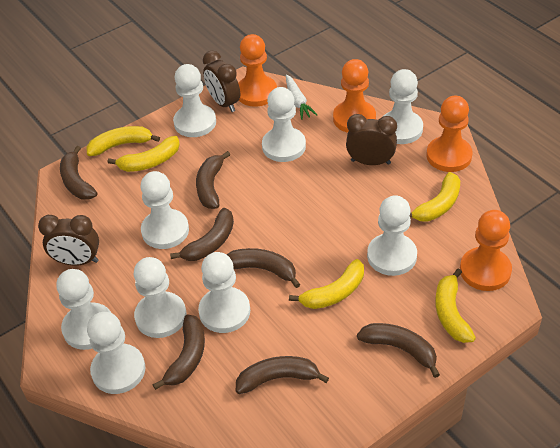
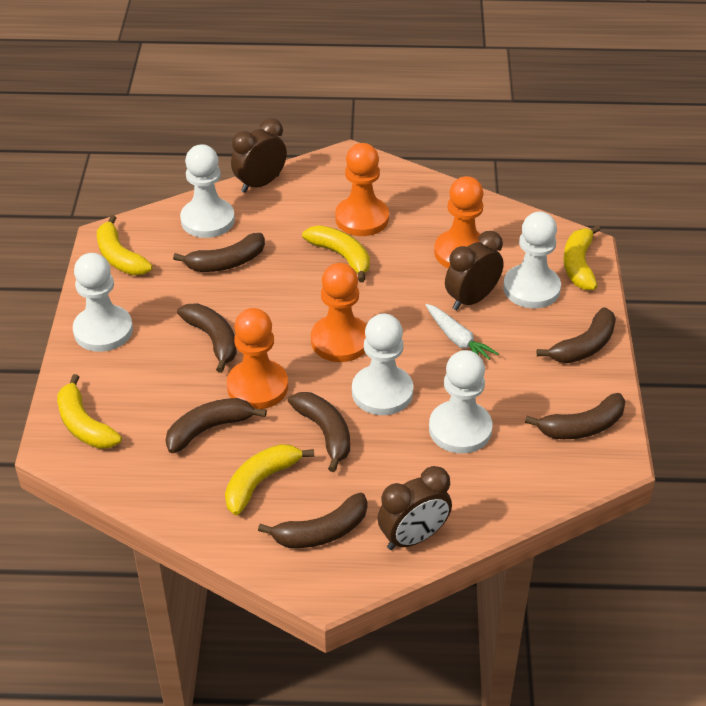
white pawn: 9 -> 5

